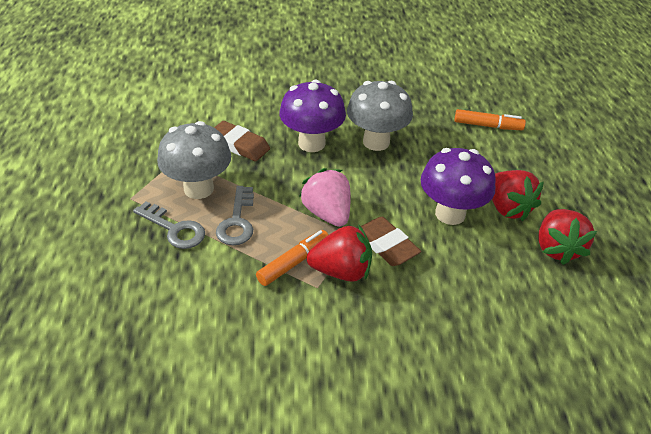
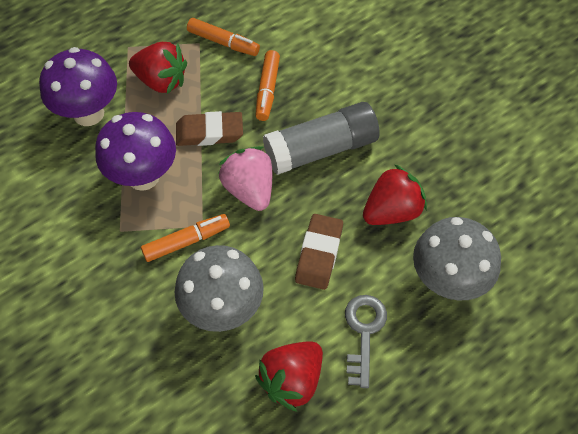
grey glue stick: 0 -> 1
grey key: 2 -> 1
orange marker: 2 -> 3

